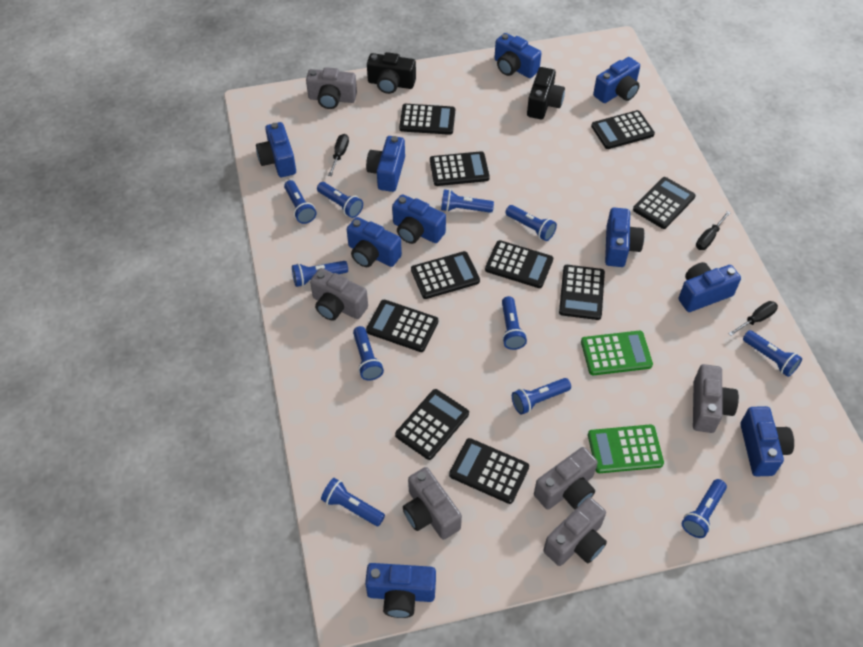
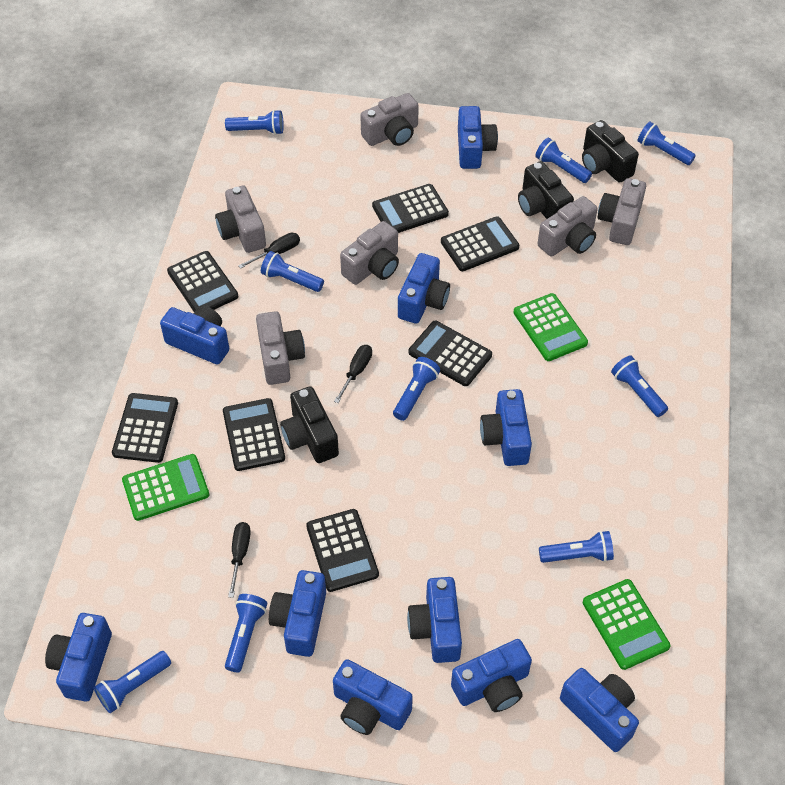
black calculator: 10 -> 7
black camera: 2 -> 3
blue flashlight: 11 -> 9
green calculator: 2 -> 3

